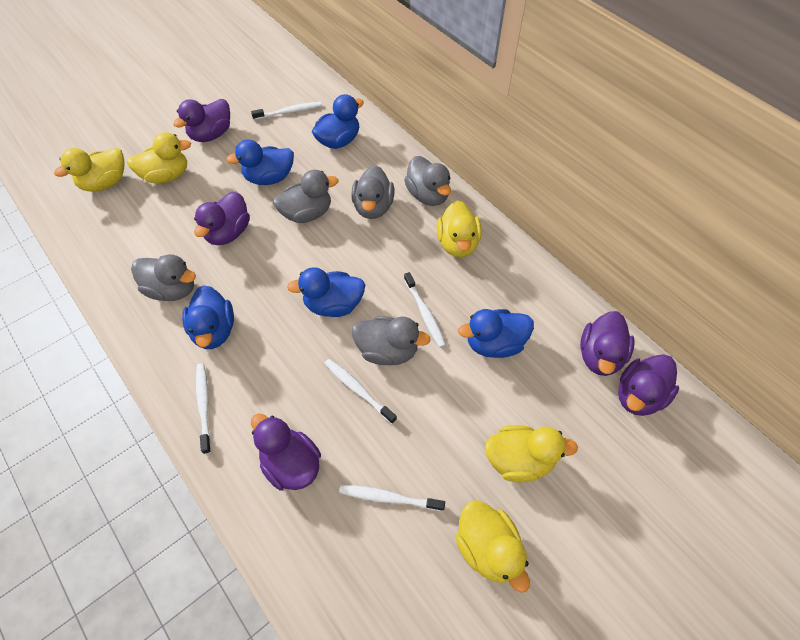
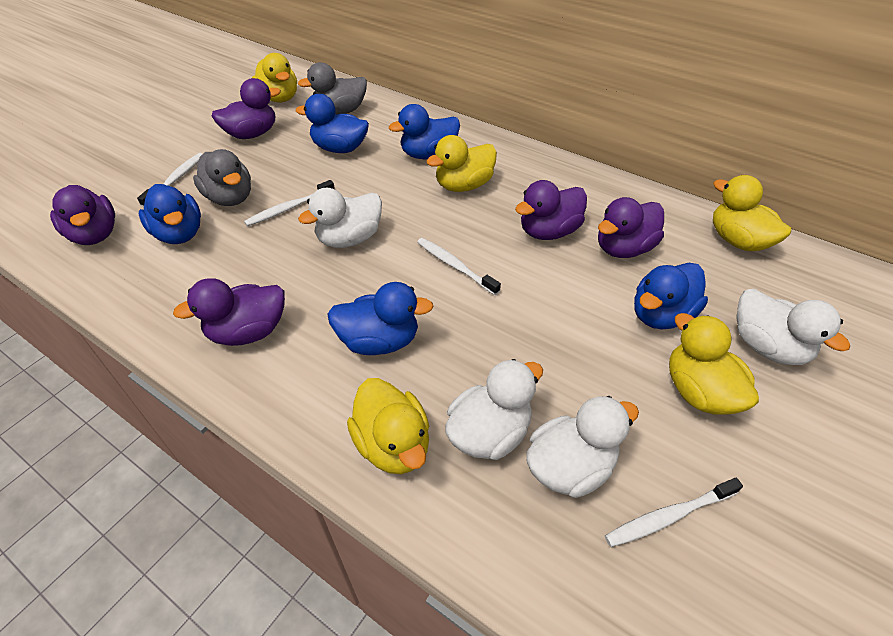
grey duck: 5 -> 2
white duck: 0 -> 4
white toothbrush: 5 -> 4

